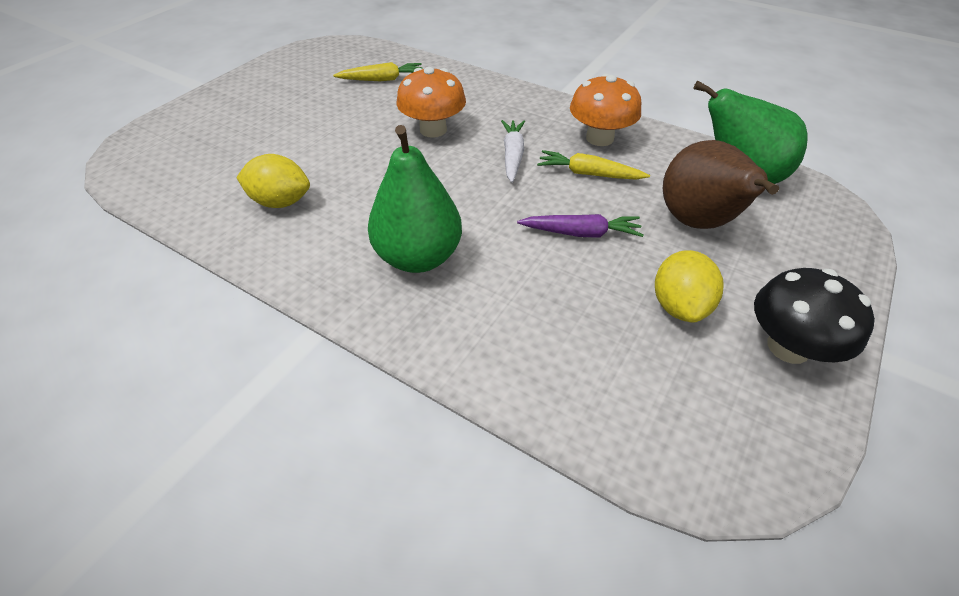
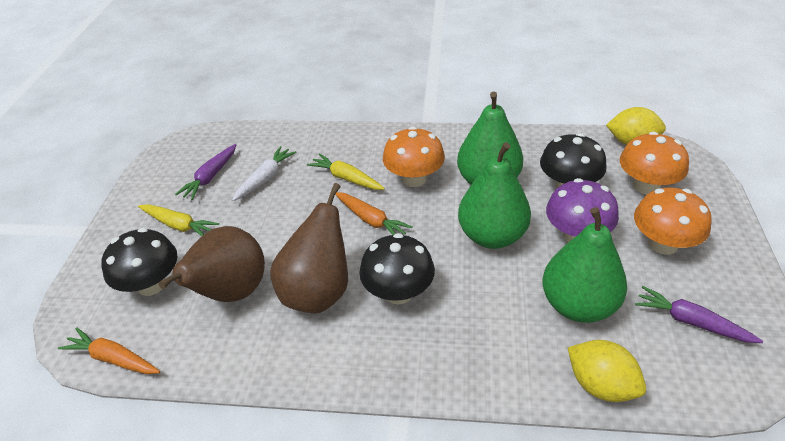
black mushroom: 1 -> 3
brown pear: 1 -> 2
green pear: 2 -> 3
orange carrot: 0 -> 2
orange mushroom: 2 -> 3
purple carrot: 1 -> 2
purple mushroom: 0 -> 1

